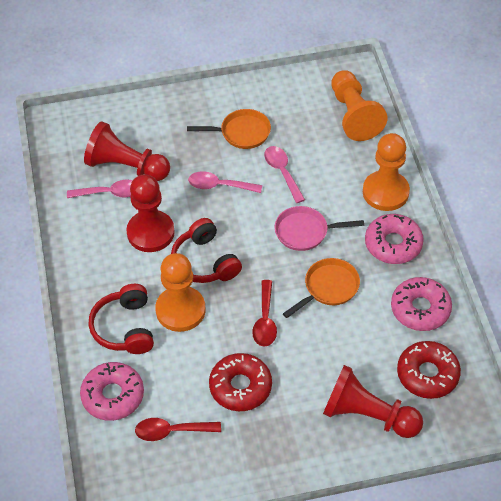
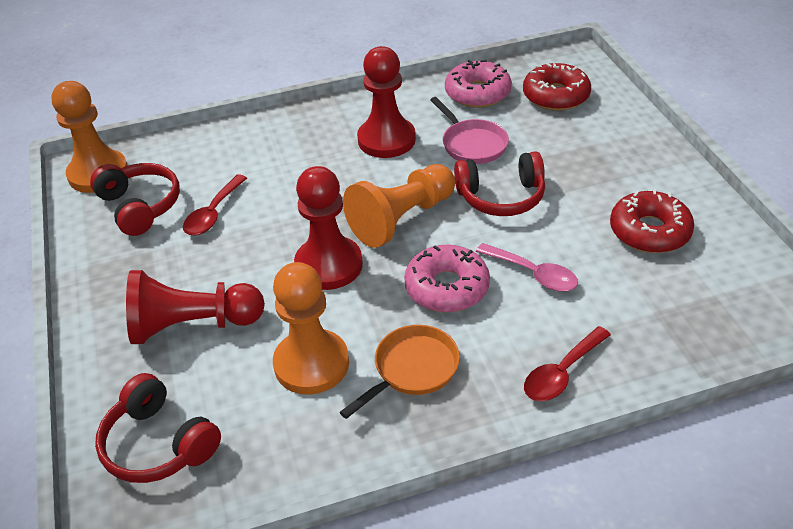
orange pan: 2 -> 1
pink donut: 3 -> 2
pink spoon: 3 -> 1
red headphones: 2 -> 3

